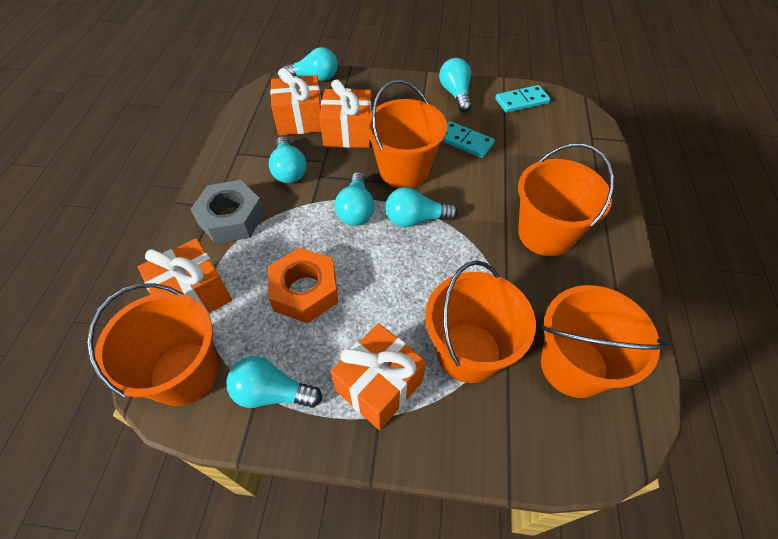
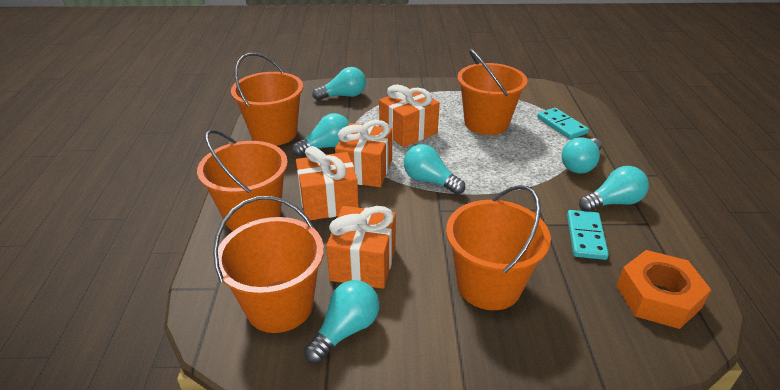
grey nut: 1 -> 0

